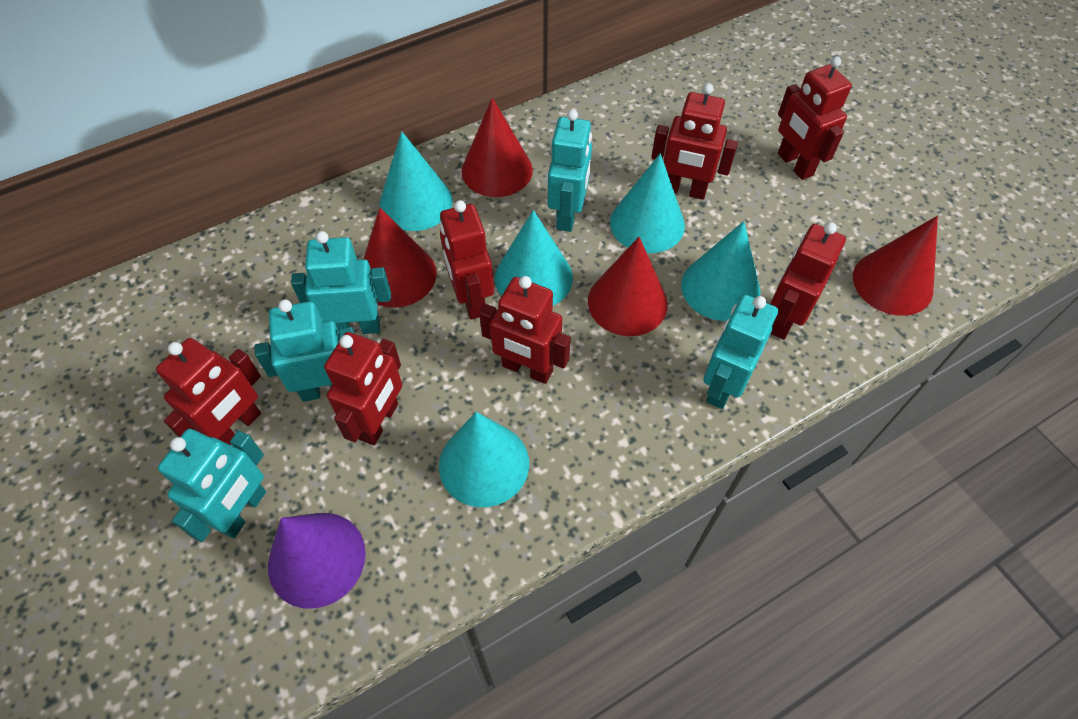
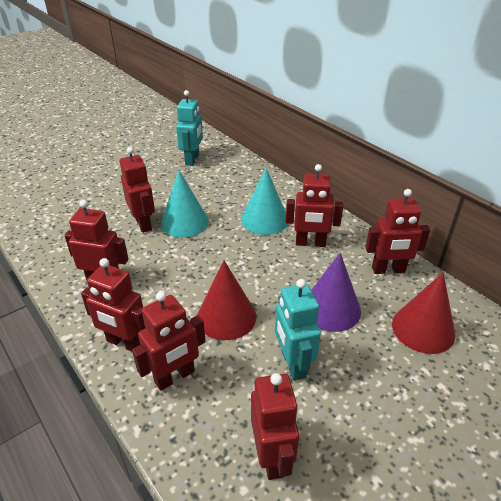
red cone: 4 -> 2
turquoise cone: 5 -> 2
turquoise robot: 5 -> 2

